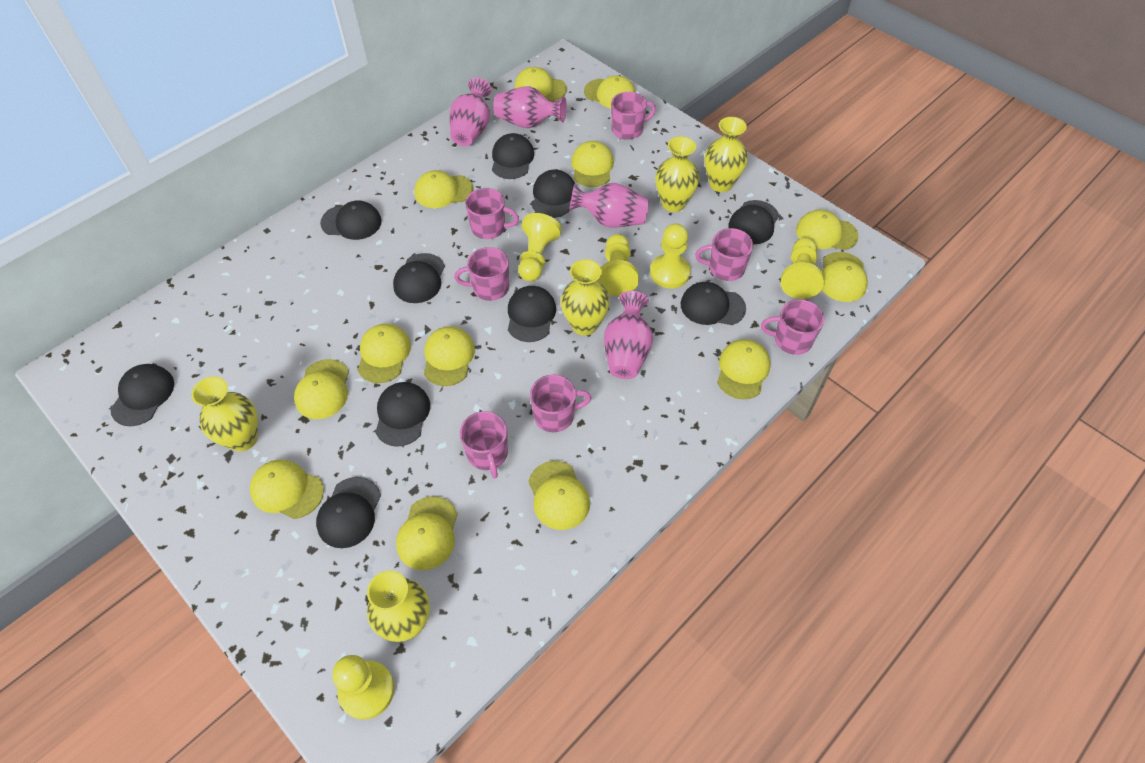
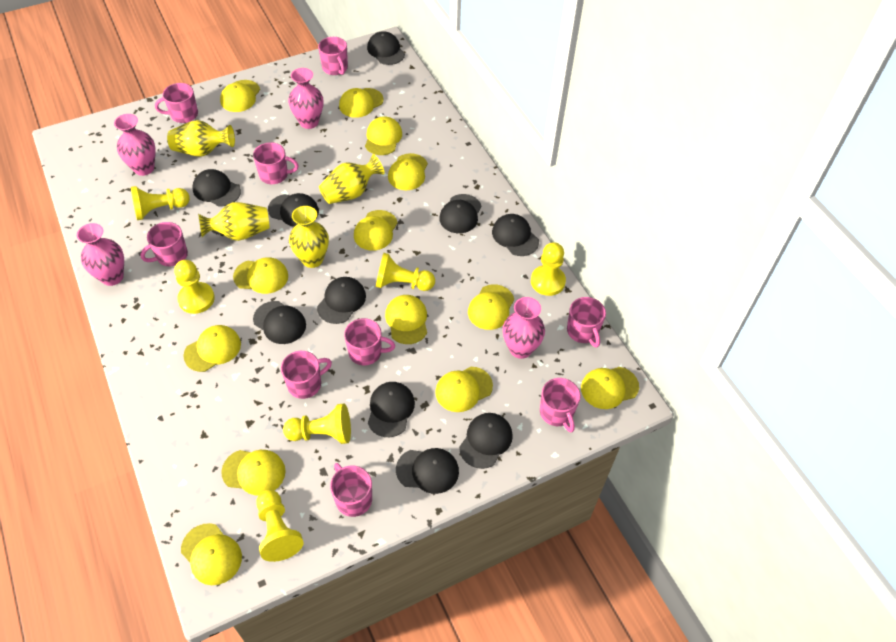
pink mug: 7 -> 9
yellow pawn: 5 -> 6
yellow vase: 5 -> 4

